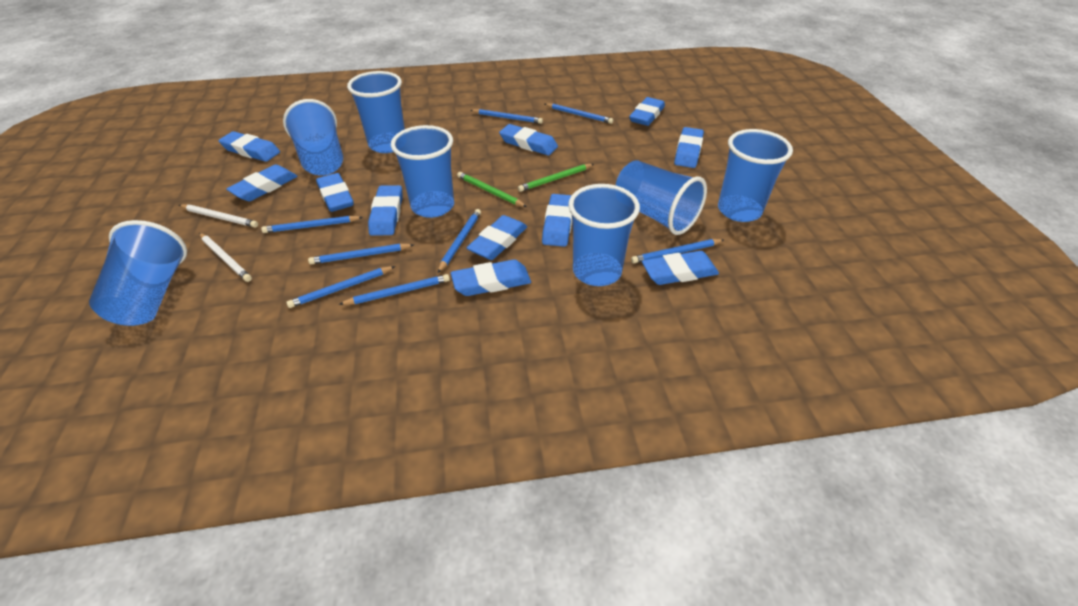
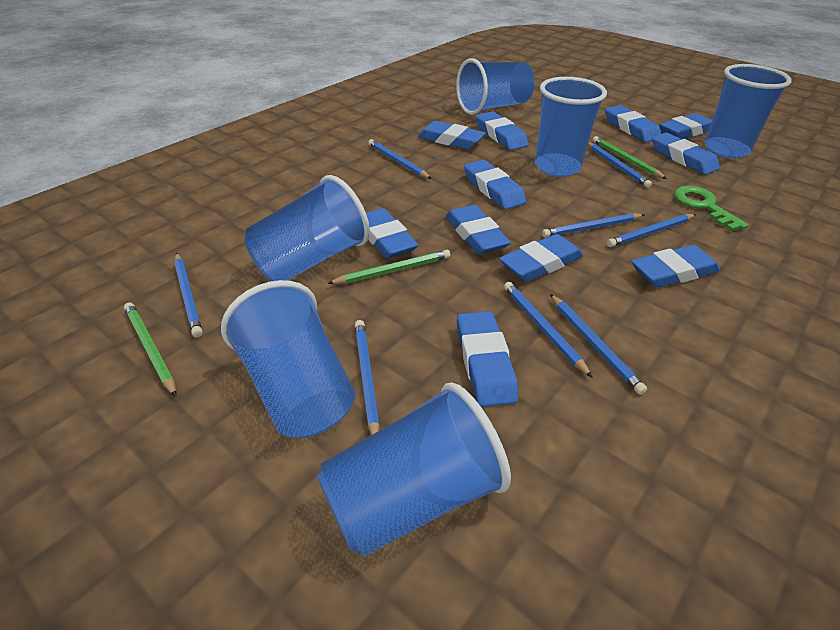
blue cup: 7 -> 6
green key: 0 -> 1
green pencil: 2 -> 3
white pencil: 2 -> 0

